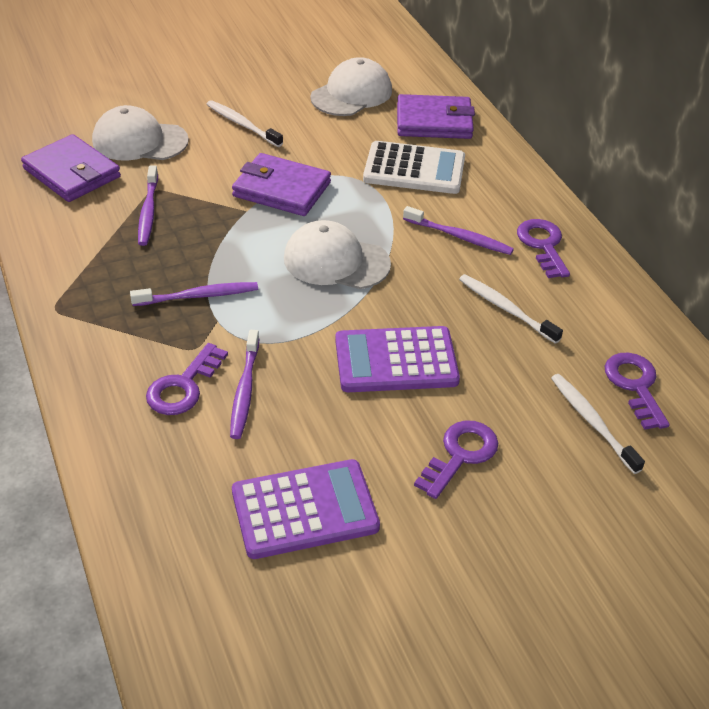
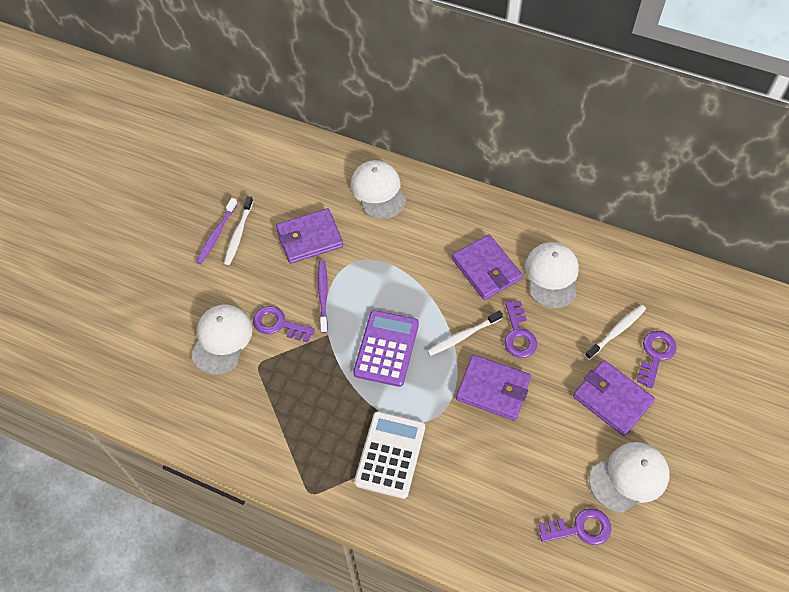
purple calculator: 2 -> 1
purple toothbrush: 4 -> 2
purple wallet: 3 -> 4
white cap: 3 -> 4

